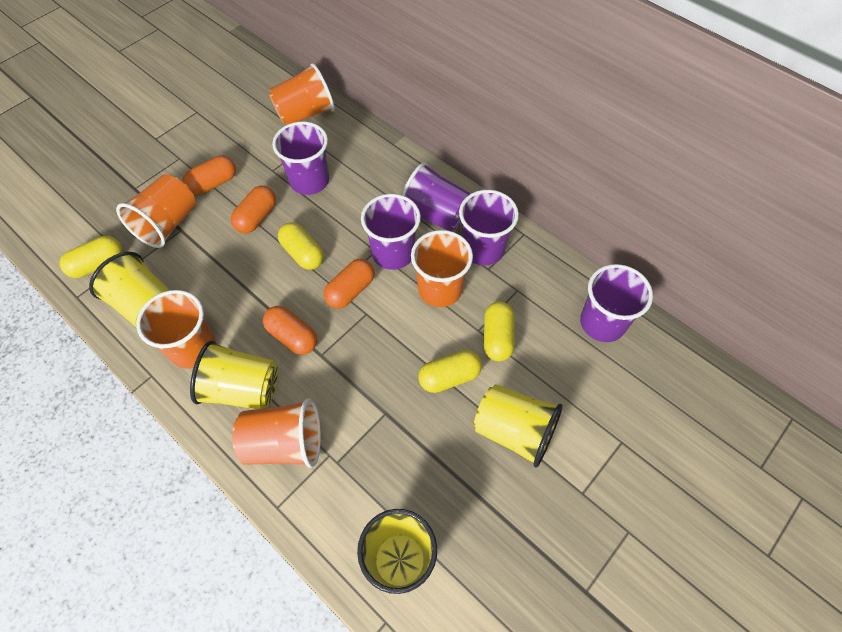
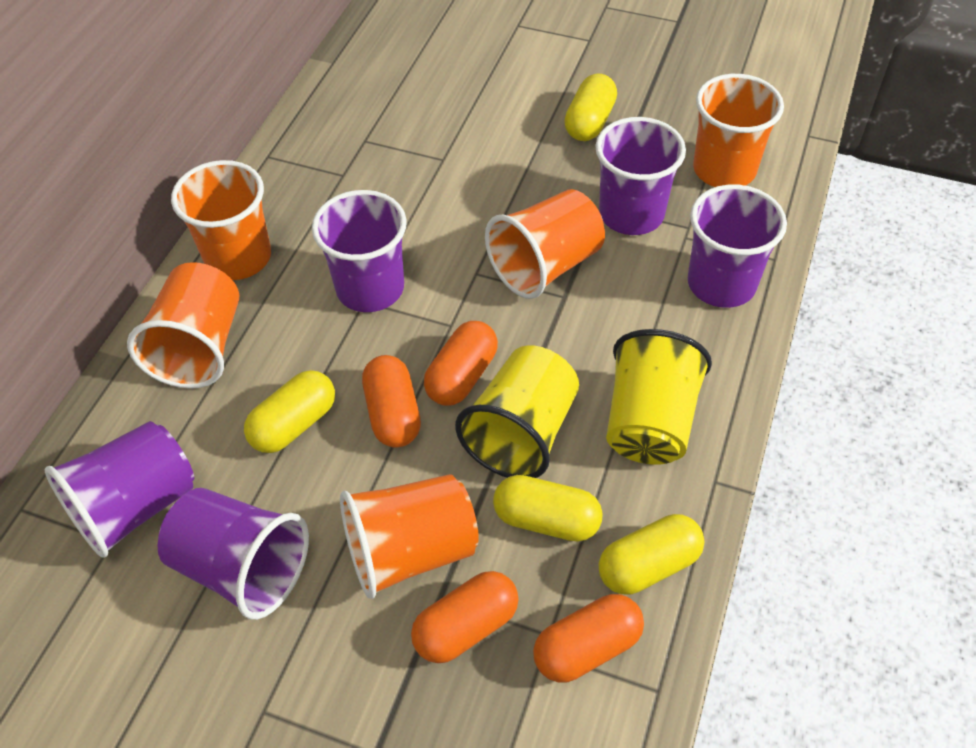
yellow cup: 4 -> 2

